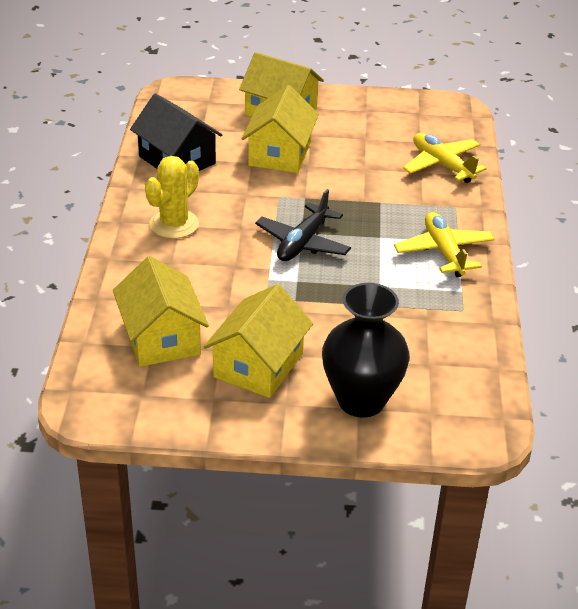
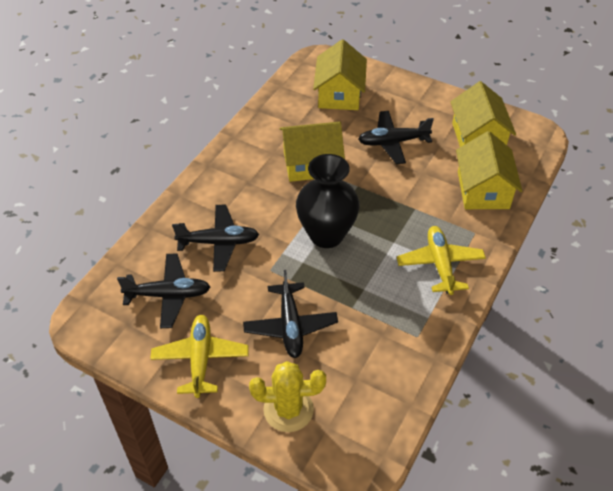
black house: 1 -> 0
black plane: 1 -> 4

